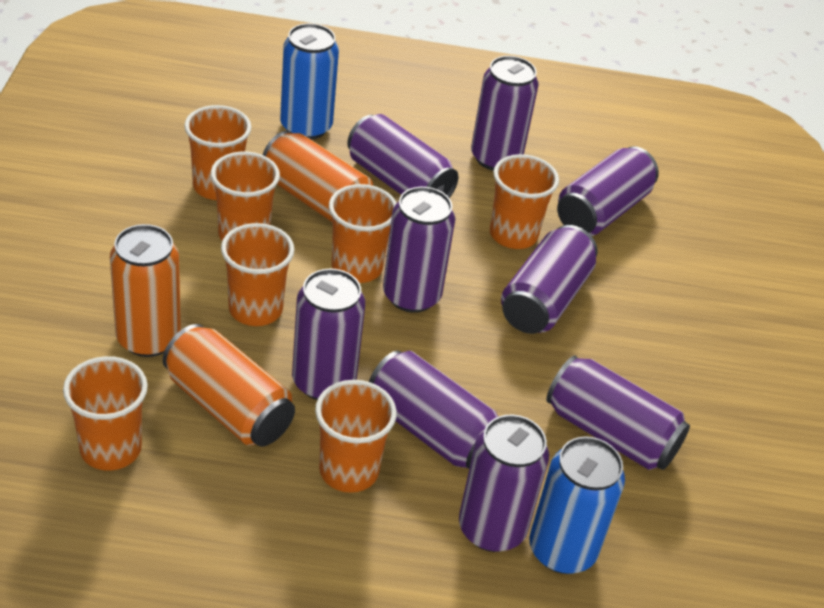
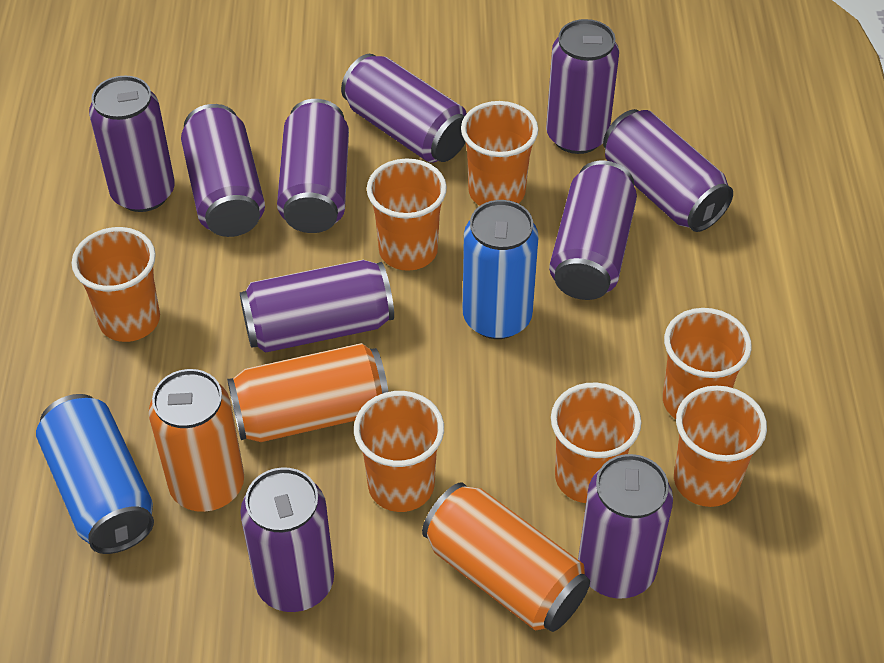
purple can: 9 -> 10

